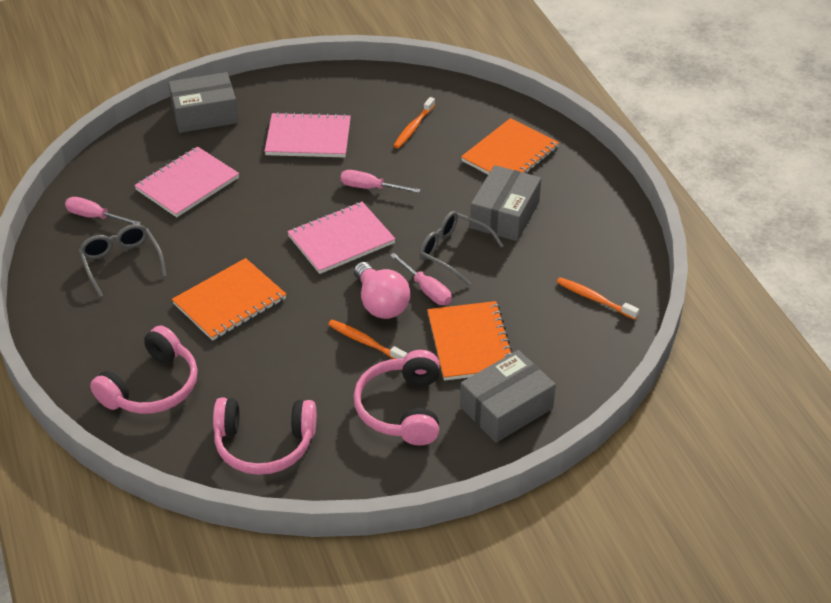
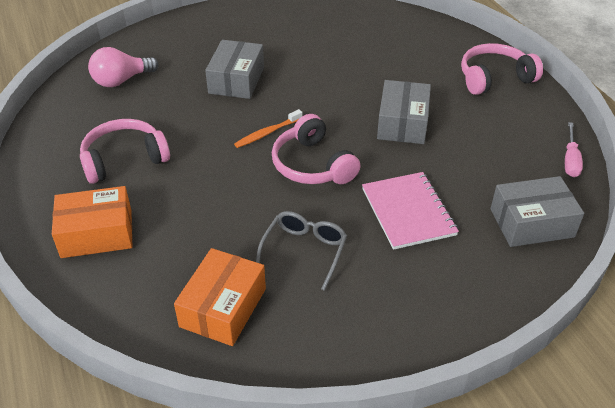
grey glasses: 2 -> 1
orange box: 0 -> 2
orange notebook: 3 -> 0
orange toothbrush: 3 -> 1
pink notebook: 3 -> 1
pink screwdriver: 3 -> 1

